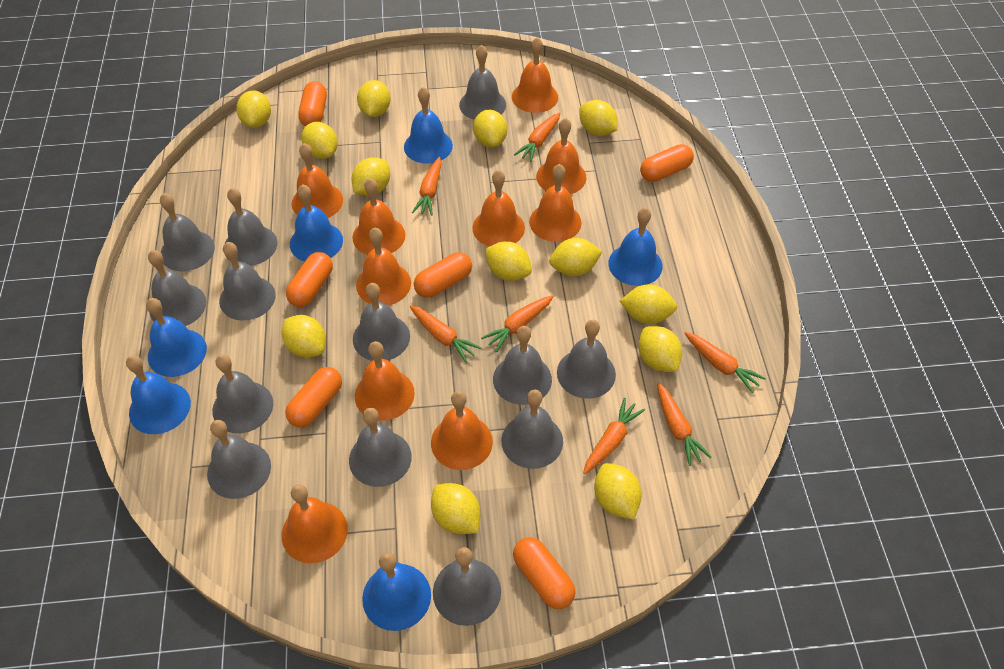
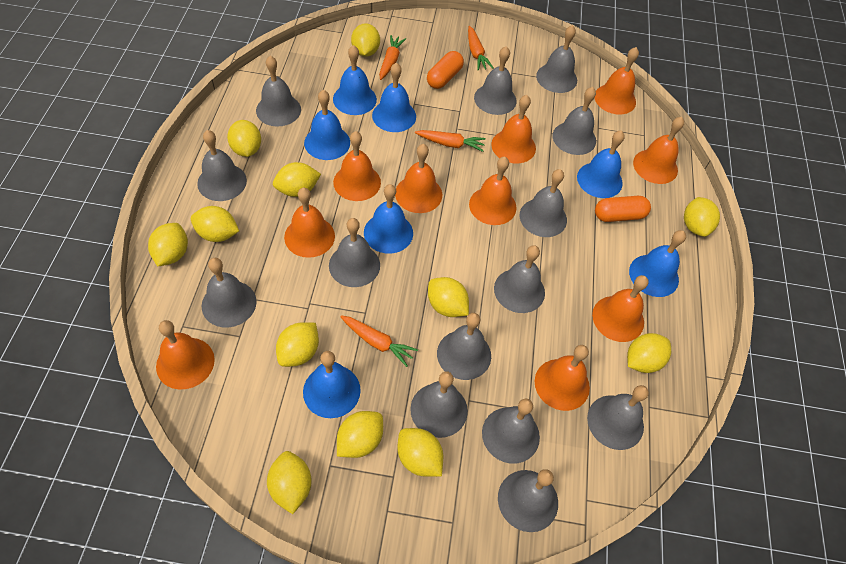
blue bell: 6 -> 7
grey bell: 13 -> 14
orange capsule: 6 -> 2
orange carrot: 7 -> 4
yellow lemon: 13 -> 12

